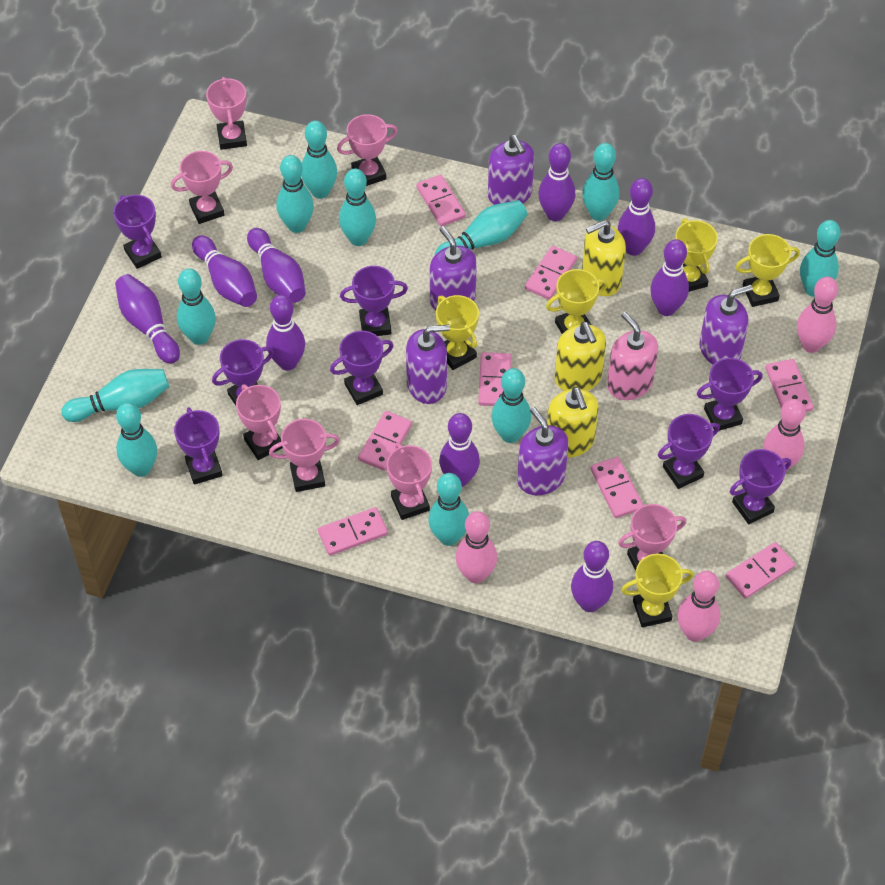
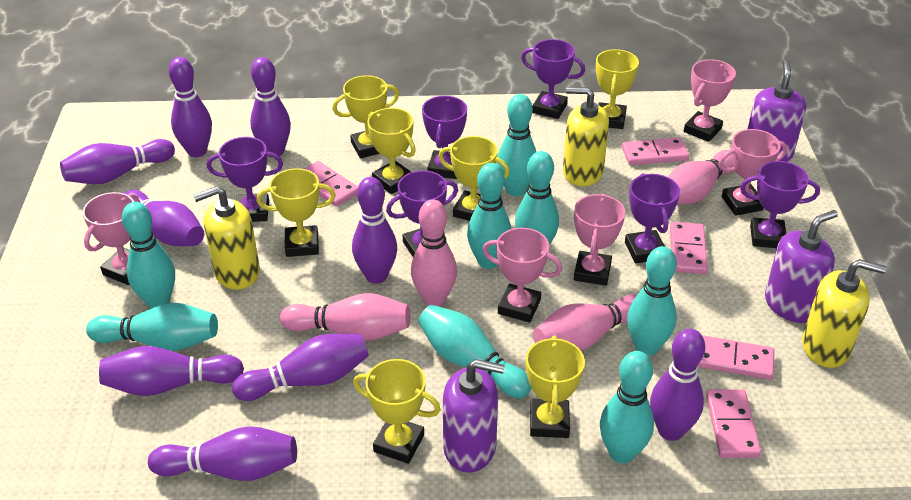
pink domino: 8 -> 5
pink soap dispenser: 1 -> 0
pink trophy: 7 -> 5
purple soap dispenser: 5 -> 3
purple trophy: 8 -> 6
turquoise bowling pin: 11 -> 8
yellow trophy: 5 -> 7

